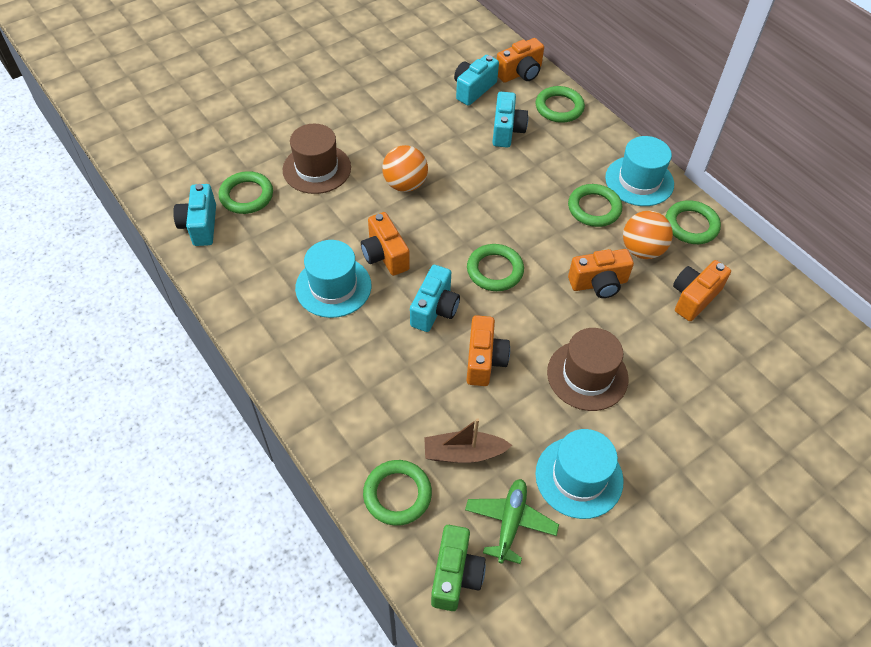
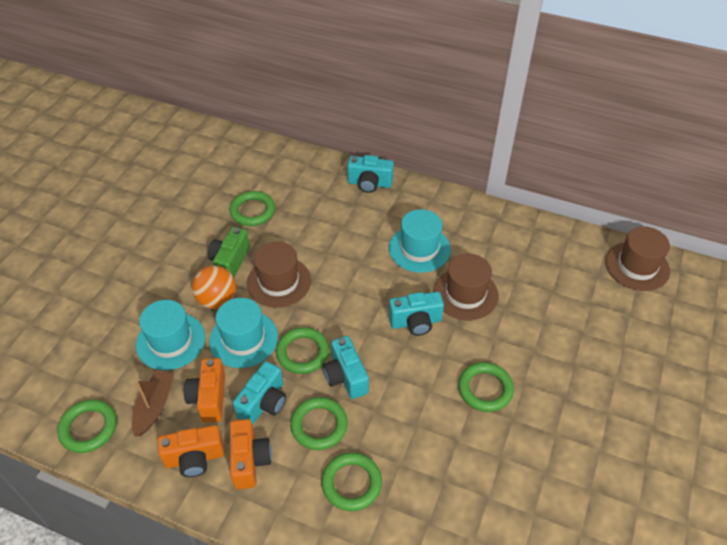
brown hat: 2 -> 3
green plane: 1 -> 0
orange ball: 2 -> 1
orange camera: 5 -> 3

